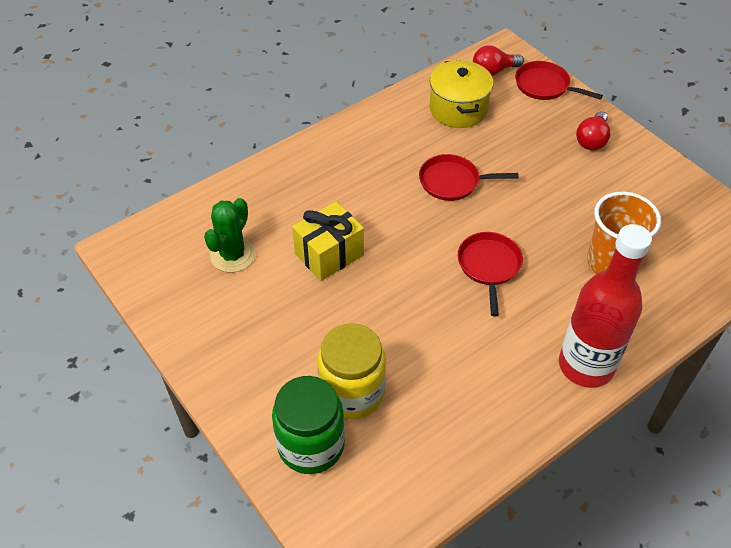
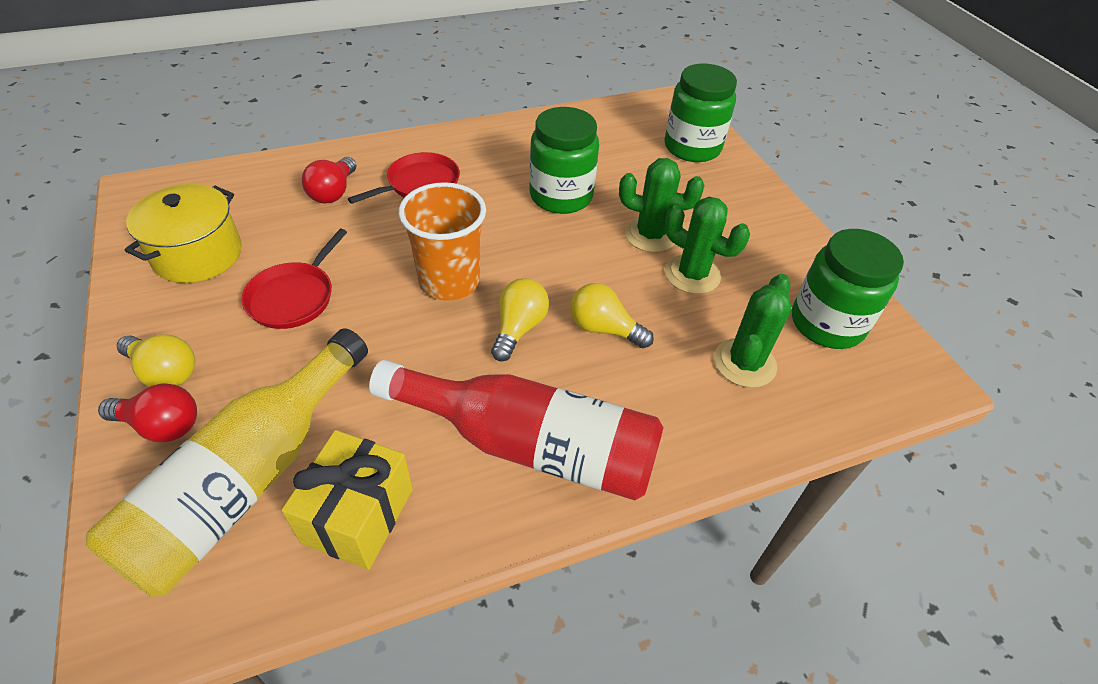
green cactus: 1 -> 3
green jar: 1 -> 3
red pan: 3 -> 2
yellow bottle: 0 -> 1
yellow jar: 1 -> 0
yellow light bulb: 0 -> 3

